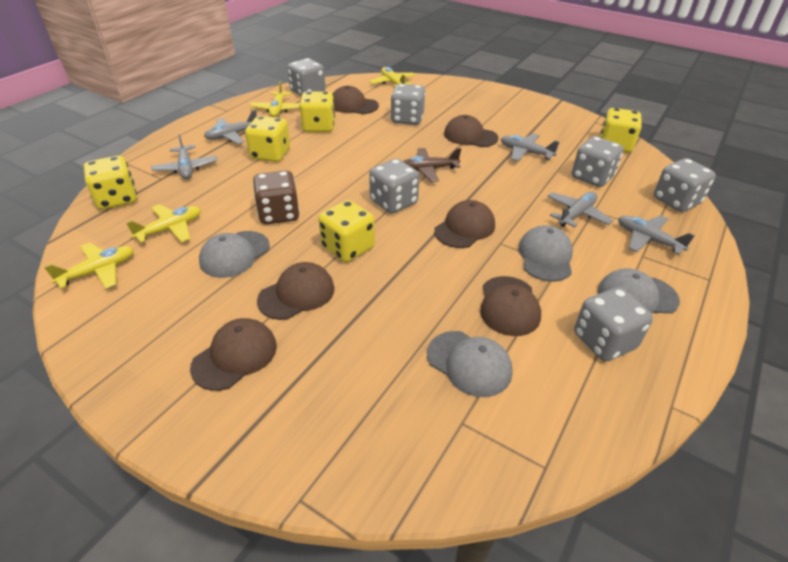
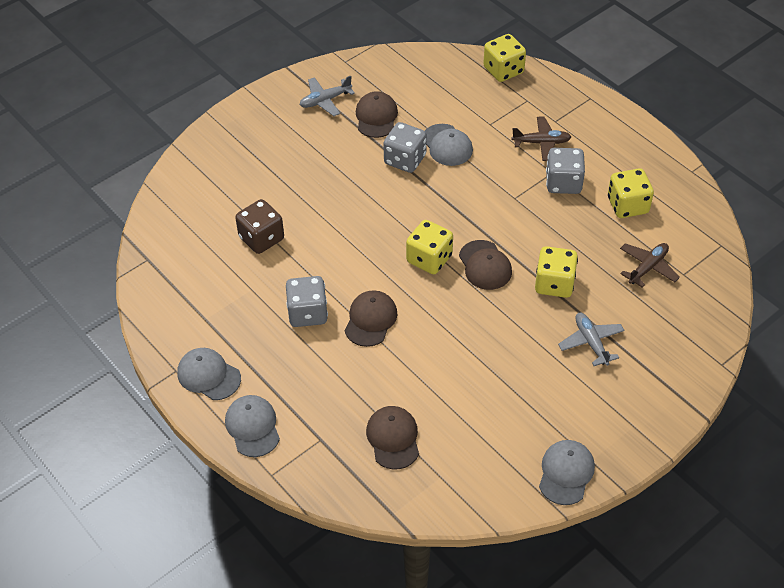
brown cap: 6 -> 4
brown plane: 1 -> 2
grey dice: 6 -> 3
grey plane: 5 -> 2
yellow dice: 5 -> 4
yellow plane: 4 -> 0

